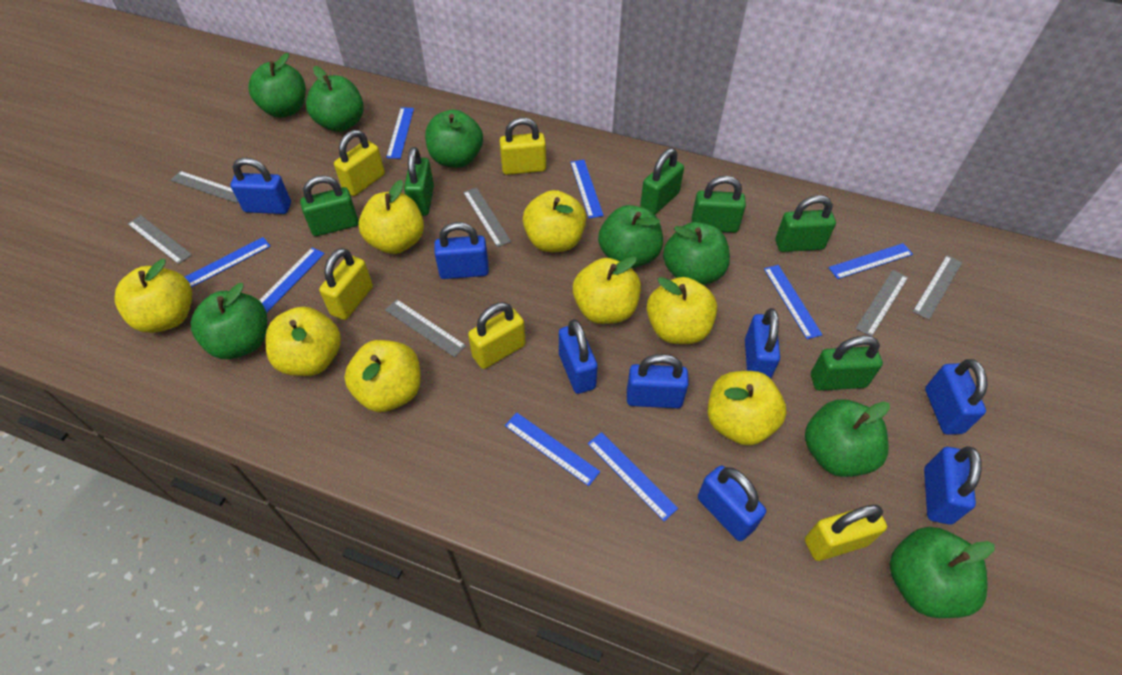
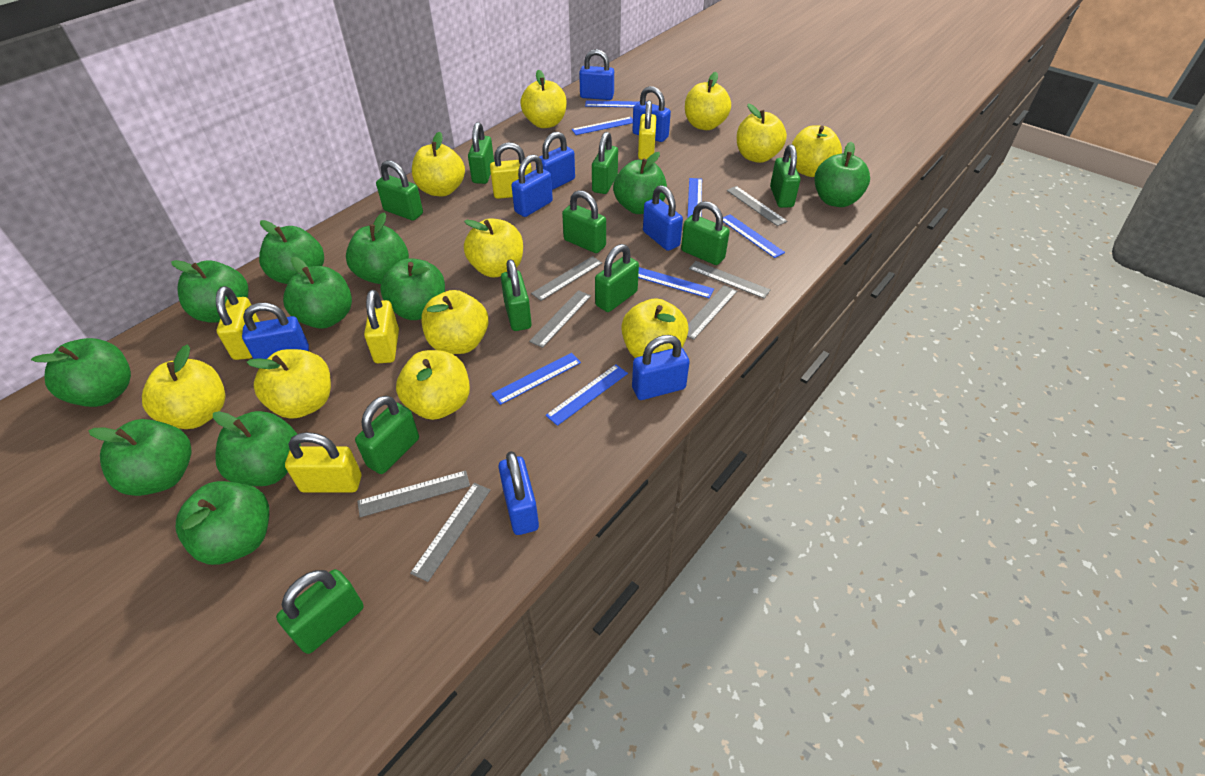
blue ruler: 8 -> 7
green apple: 8 -> 11
green padlock: 6 -> 10
grey ruler: 6 -> 7
yellow apple: 8 -> 11

